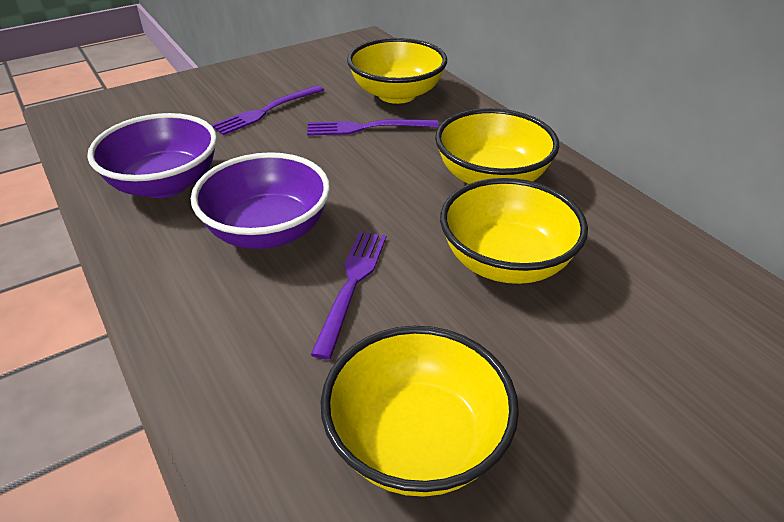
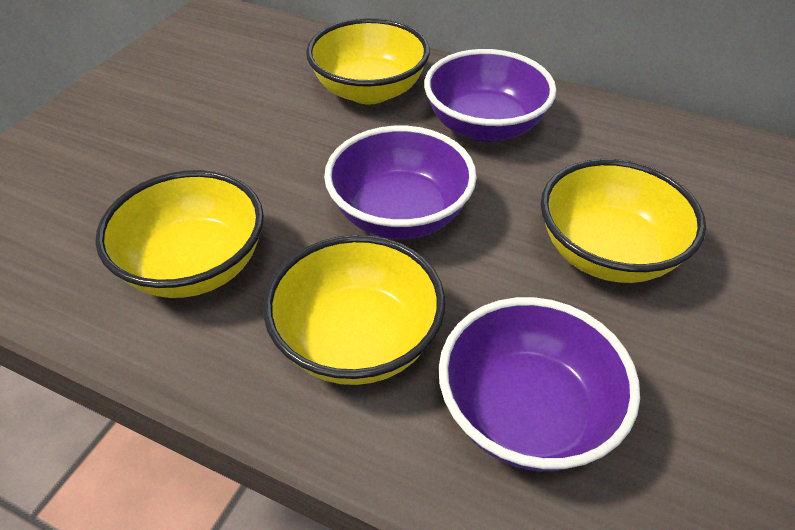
purple bowl: 2 -> 3
purple fork: 3 -> 0

